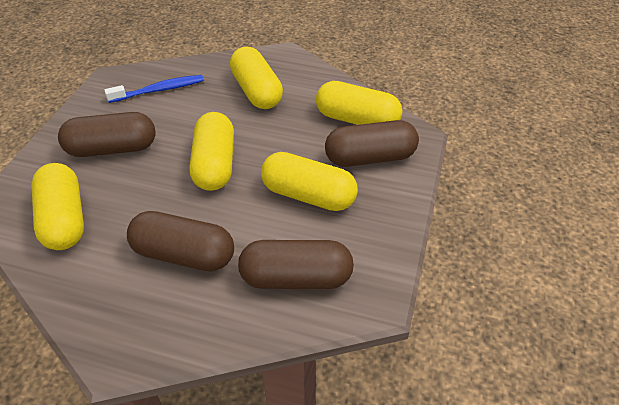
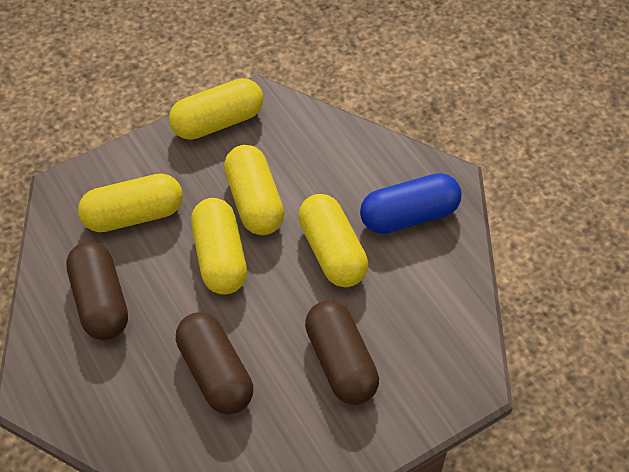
blue capsule: 0 -> 1
blue toothbrush: 1 -> 0
brown capsule: 4 -> 3

